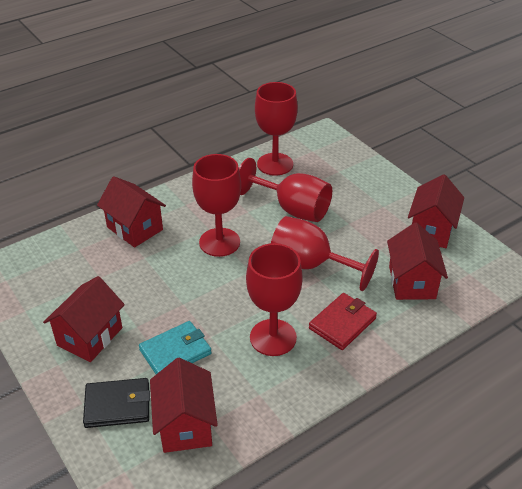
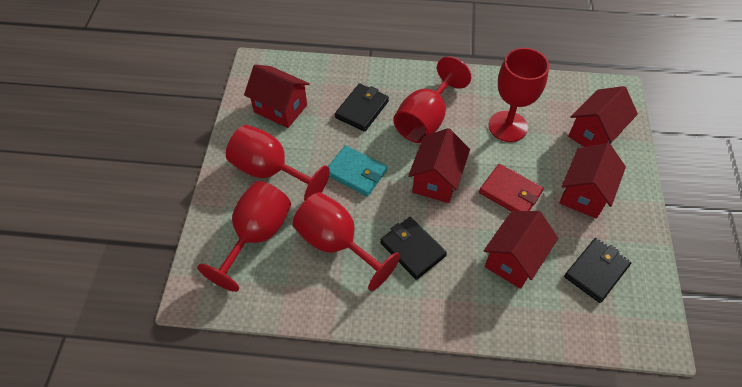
black wallet: 1 -> 3

